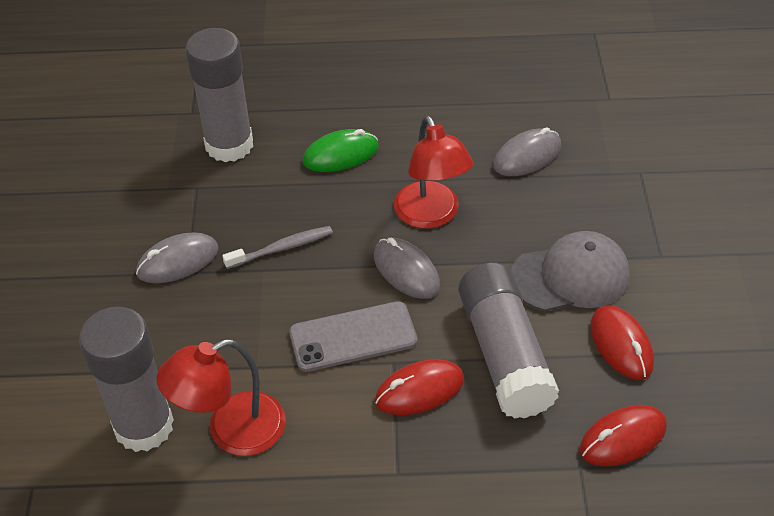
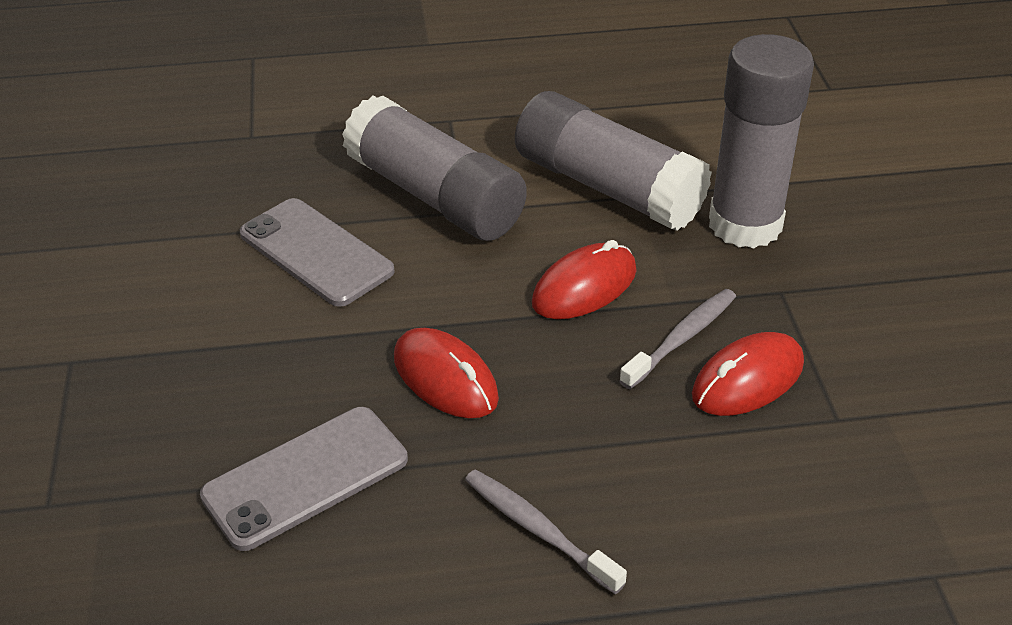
green mouse: 1 -> 0
grey cap: 1 -> 0
grey mouse: 3 -> 0
grey phone: 1 -> 2
grey toothbrush: 1 -> 2
red lamp: 2 -> 0

